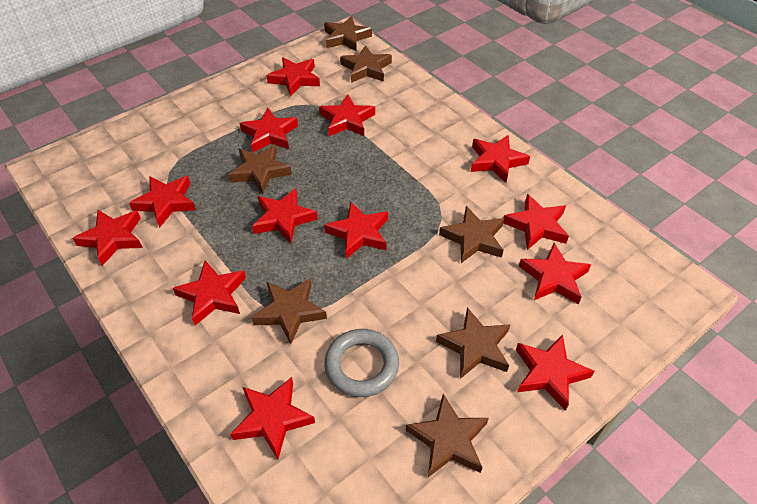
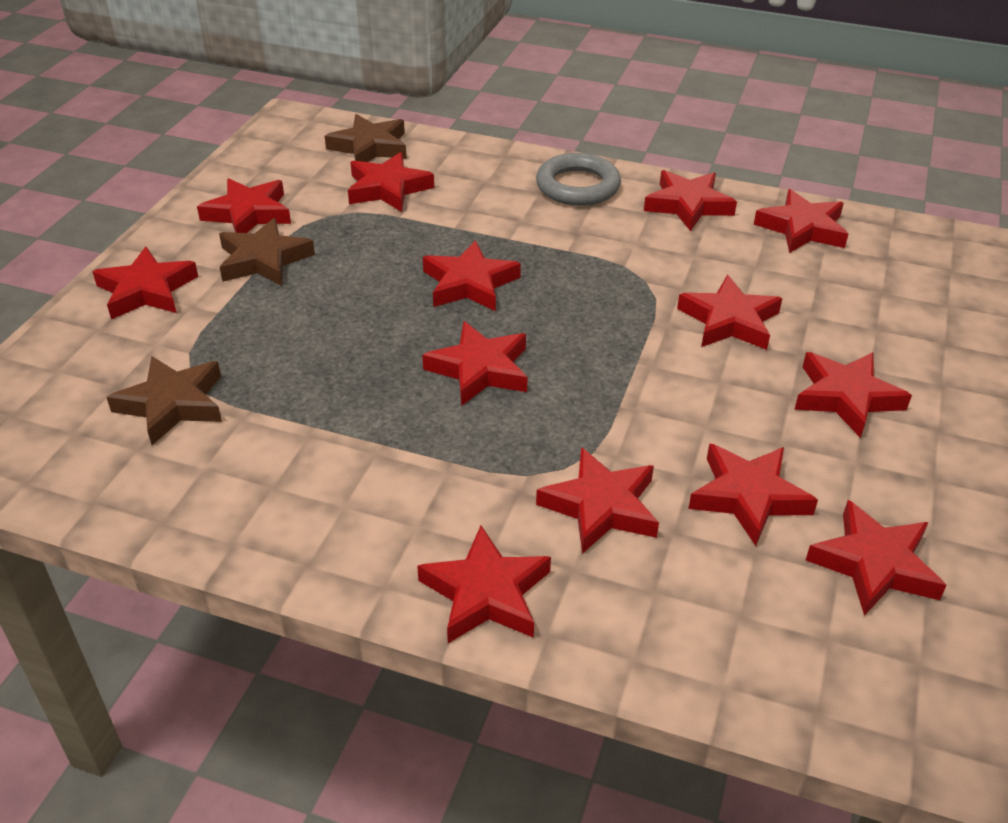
brown star: 7 -> 3

